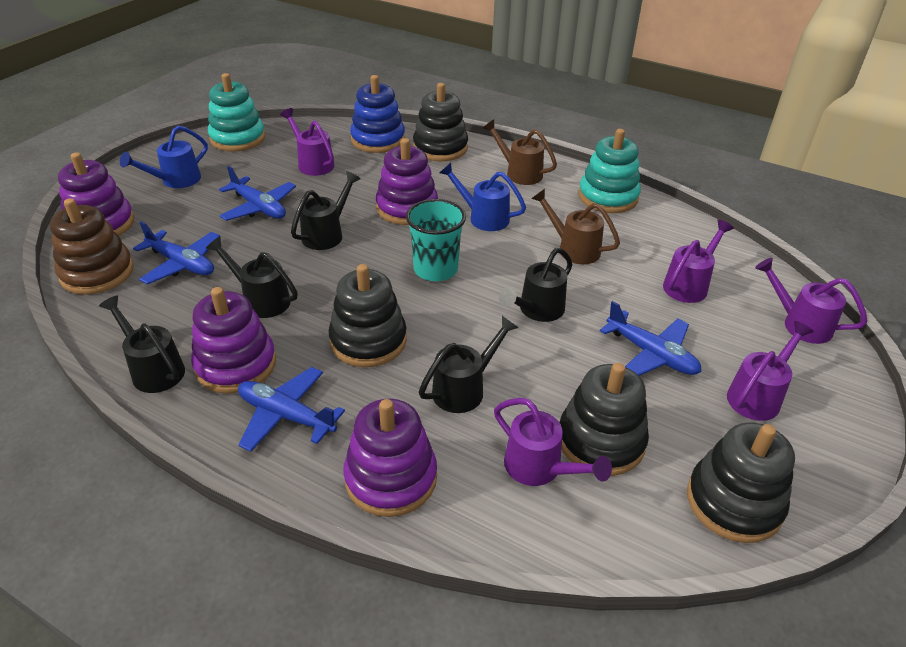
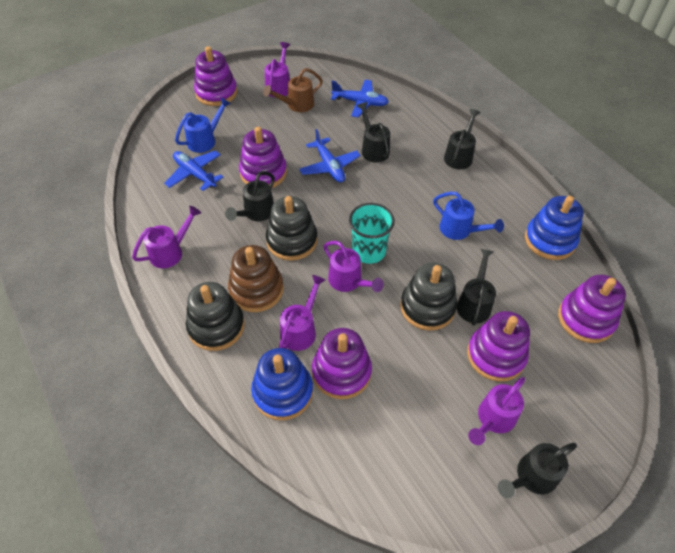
black stacking toy: 4 -> 3
blue plane: 4 -> 3
blue stacking toy: 1 -> 2
brown watering can: 2 -> 1
purple stacking toy: 4 -> 5
turquoise stacking toy: 2 -> 0

